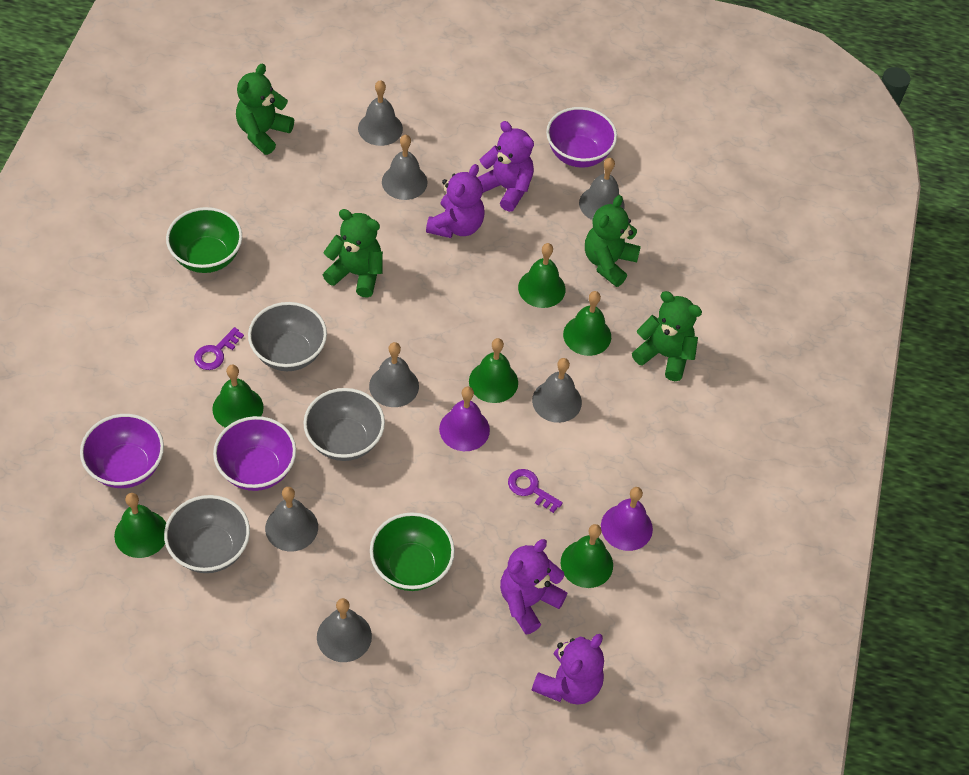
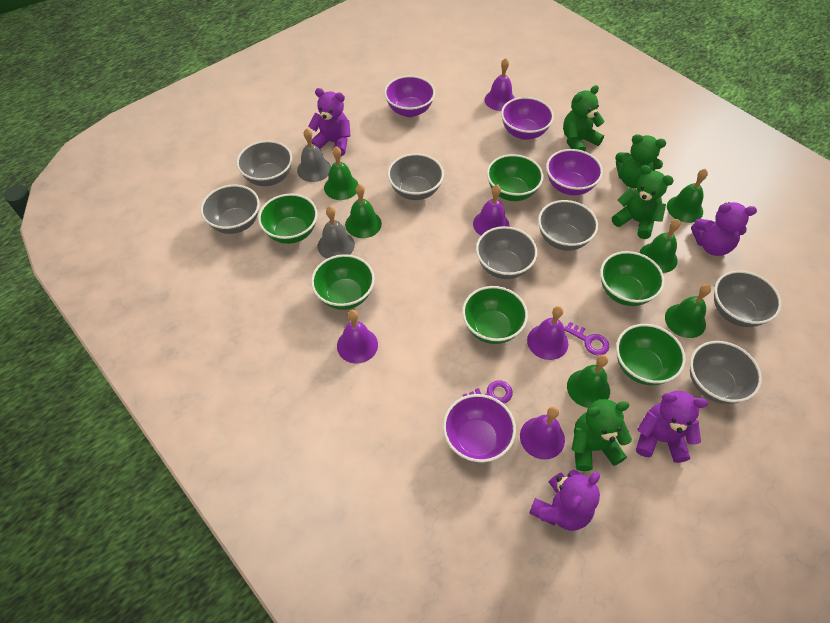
green bowl: 2 -> 6
grey bell: 7 -> 2
grey bowl: 3 -> 7
purple bell: 2 -> 5
purple bowl: 3 -> 4

